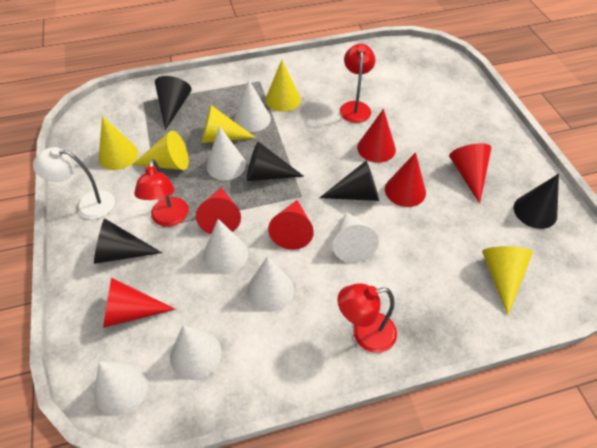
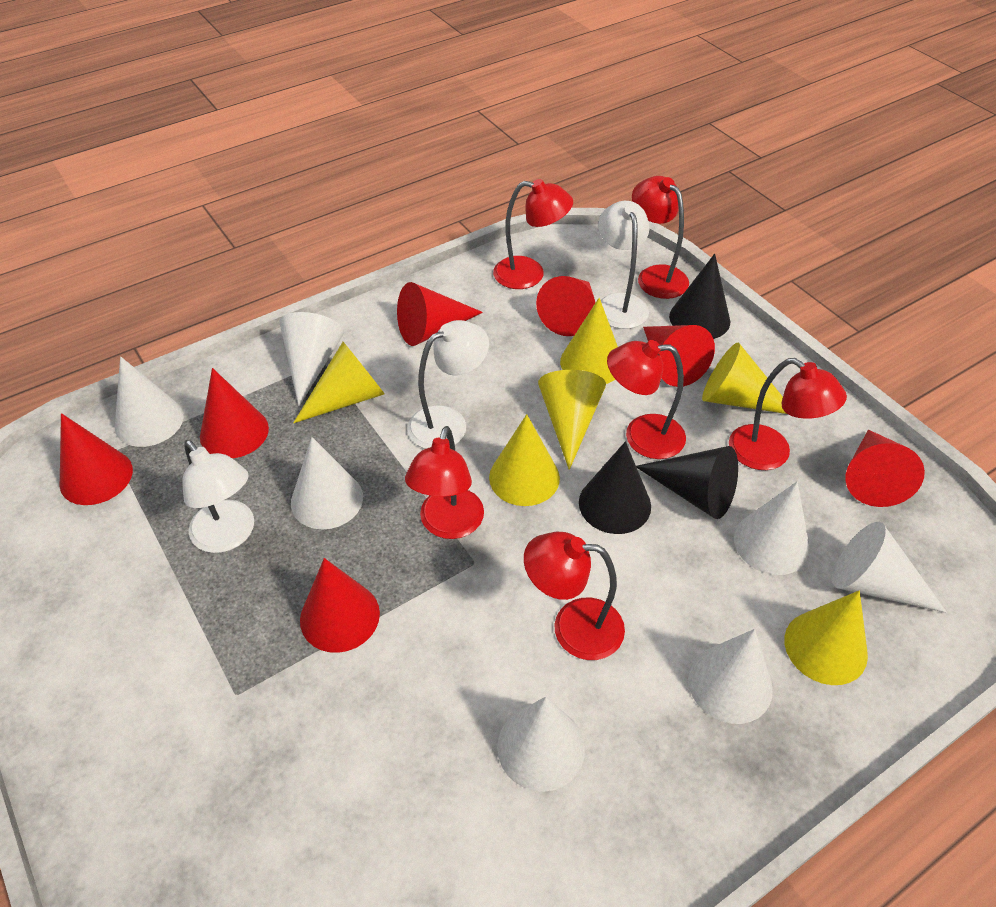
black cone: 5 -> 3
red cone: 6 -> 7
red lamp: 3 -> 6
white lamp: 1 -> 3
yellow cone: 5 -> 6

